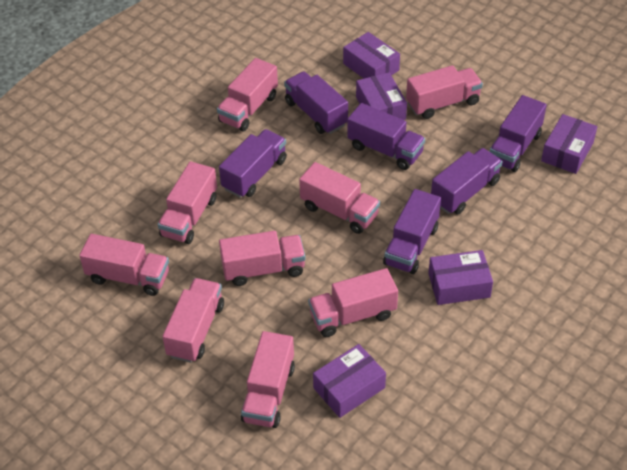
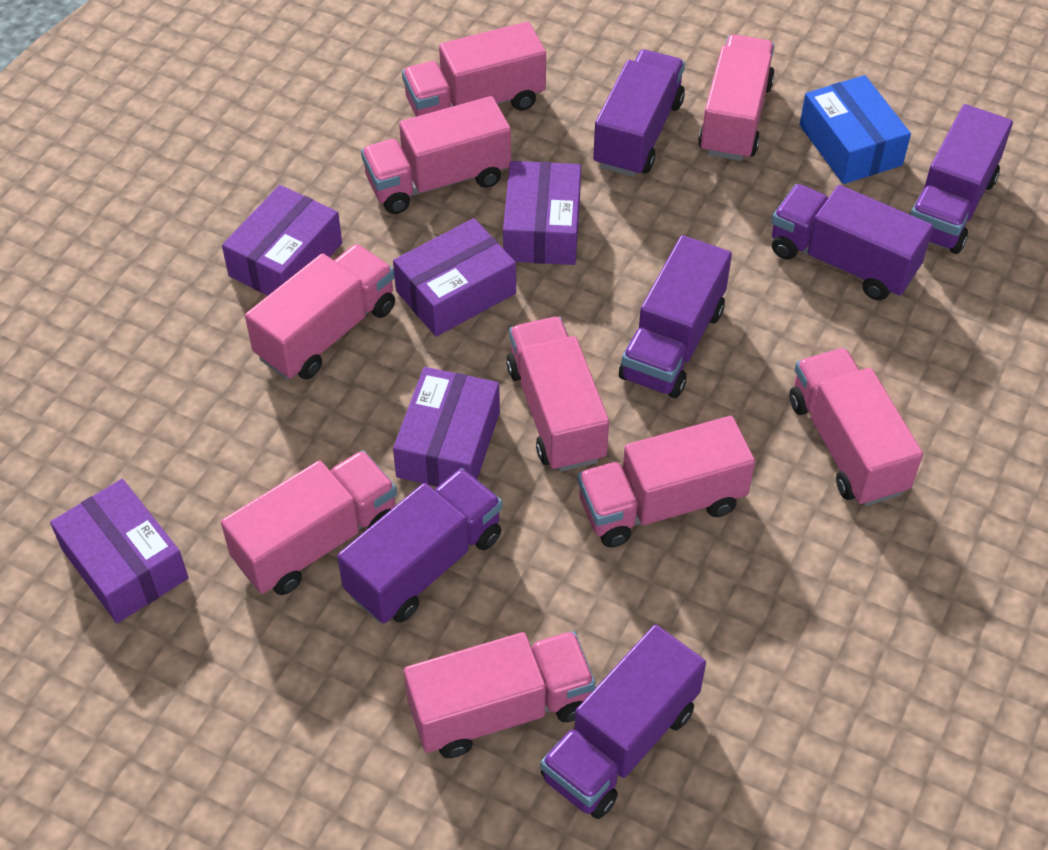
blue box: 0 -> 1

